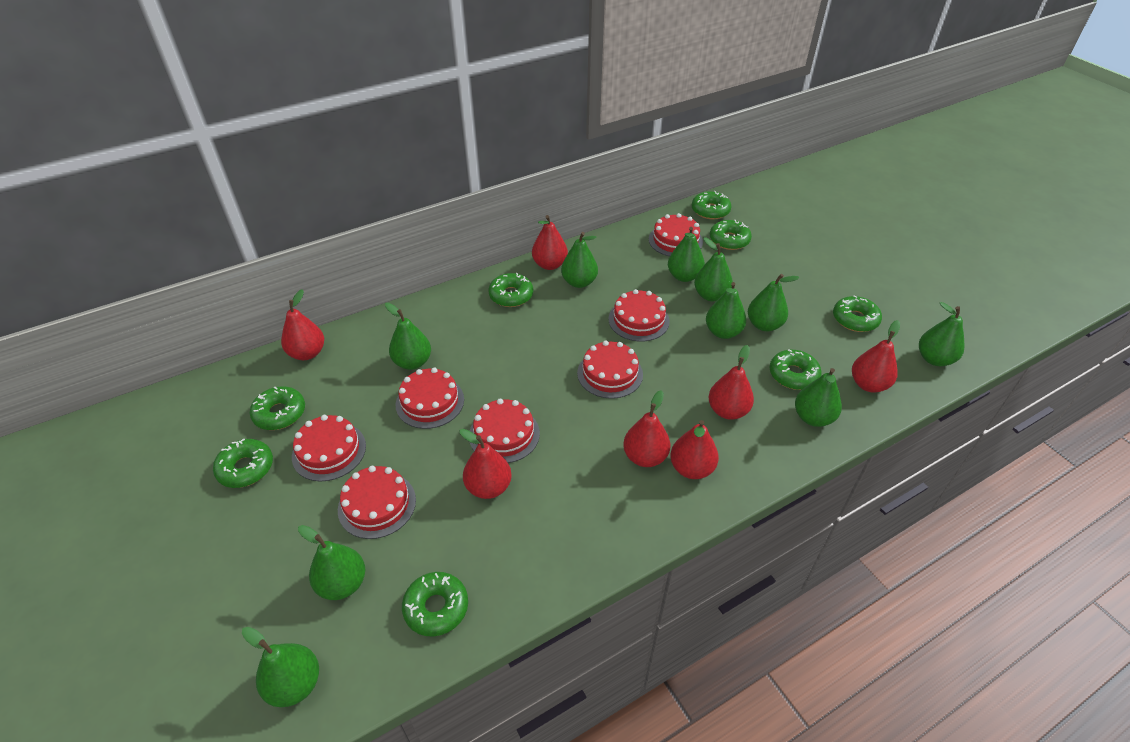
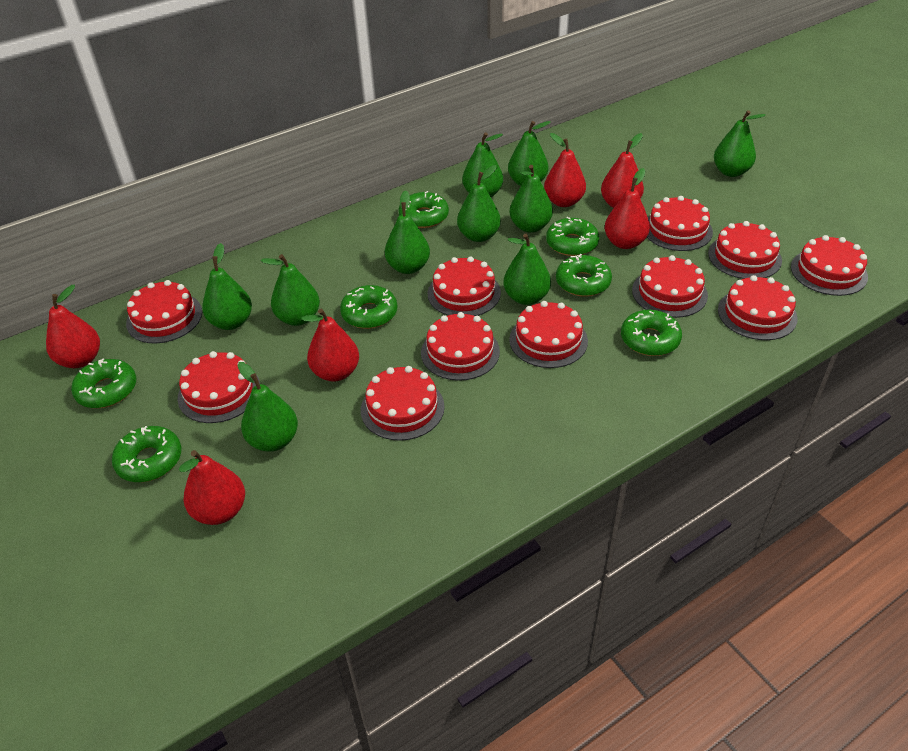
green donut: 8 -> 7
red cake: 7 -> 11
red pear: 7 -> 6

